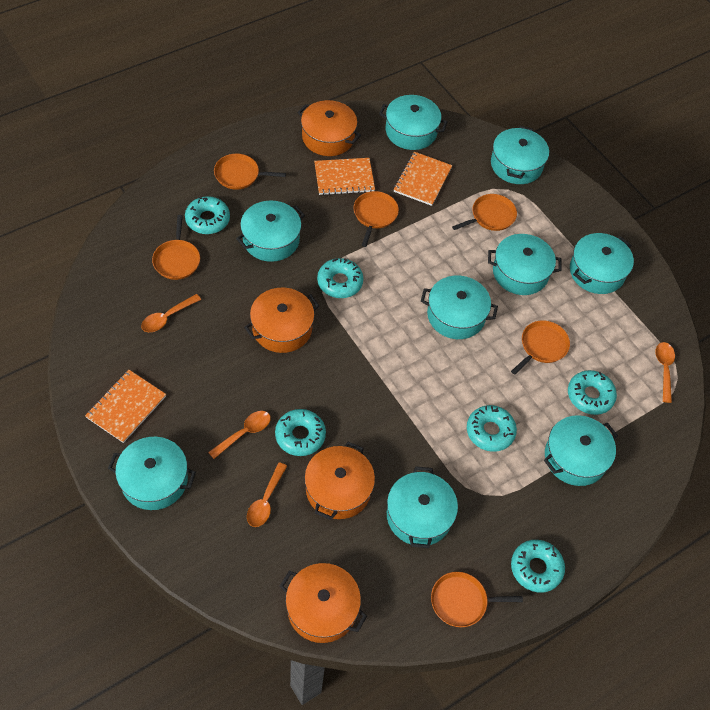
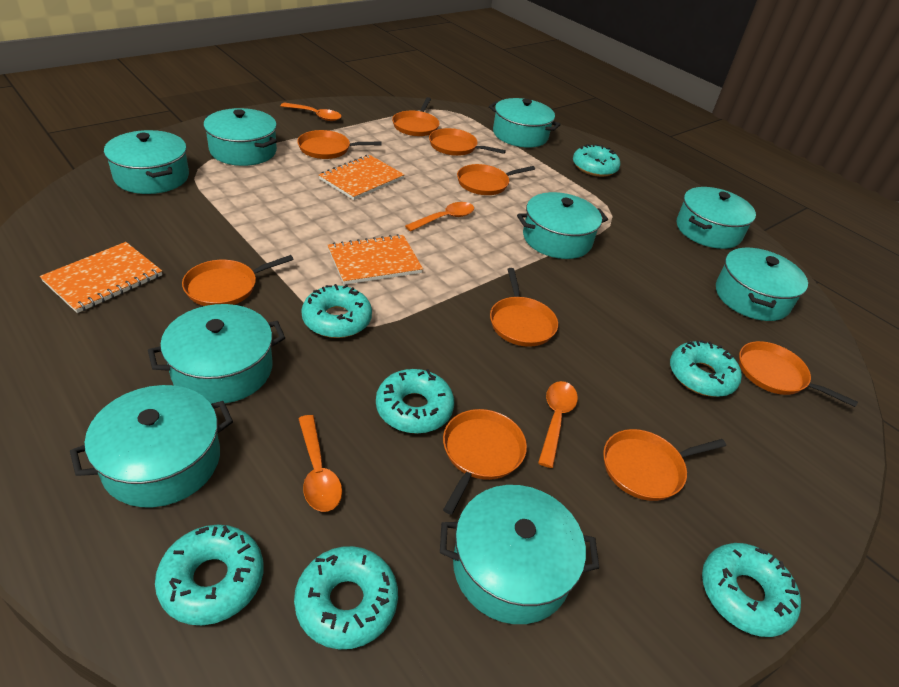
orange pan: 6 -> 9
orange pot: 4 -> 0
turquoise donut: 6 -> 7

